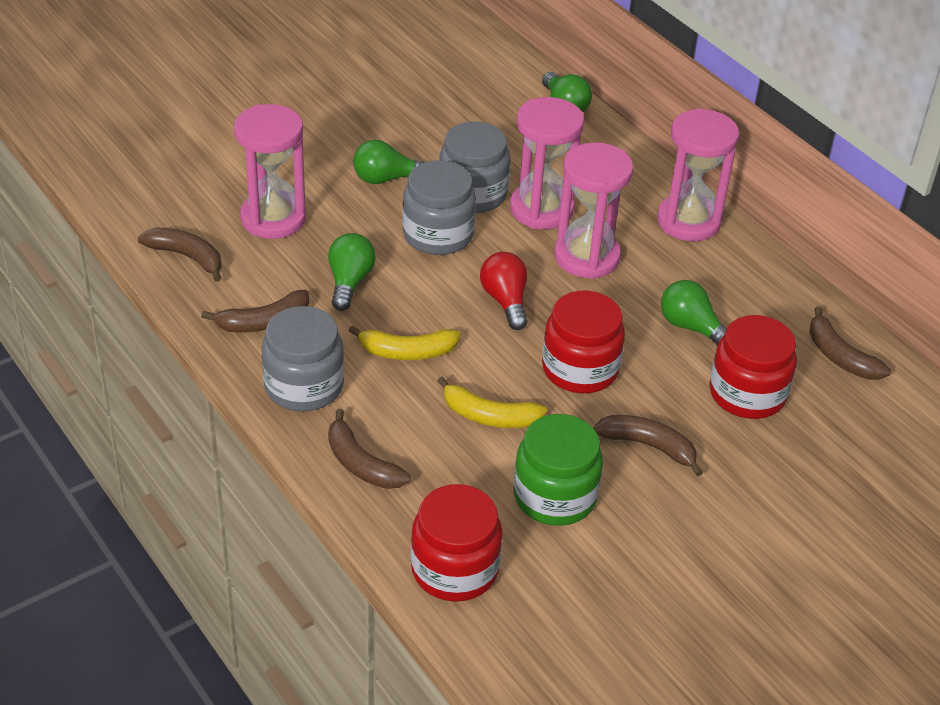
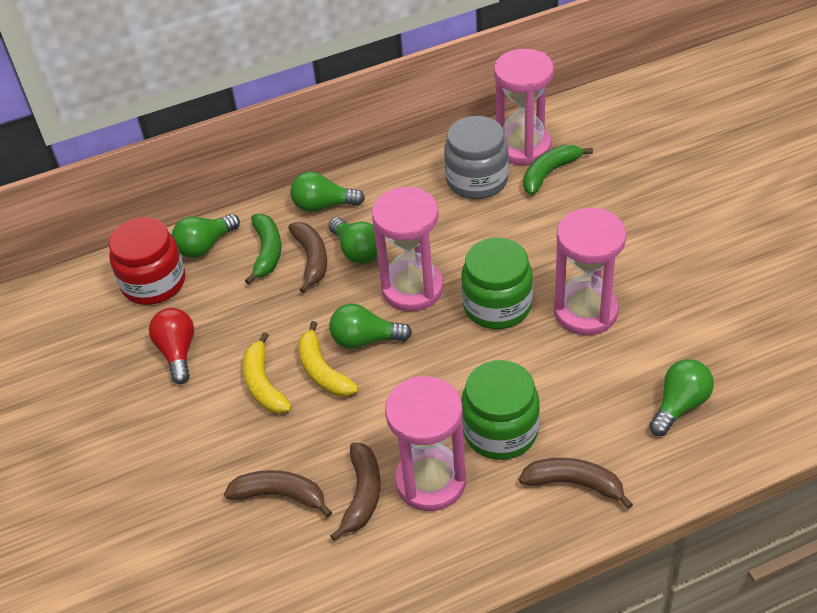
brown banana: 5 -> 4
green banana: 0 -> 2
green jar: 1 -> 2
green light bulb: 4 -> 5
grey jar: 3 -> 1
red jar: 3 -> 1

